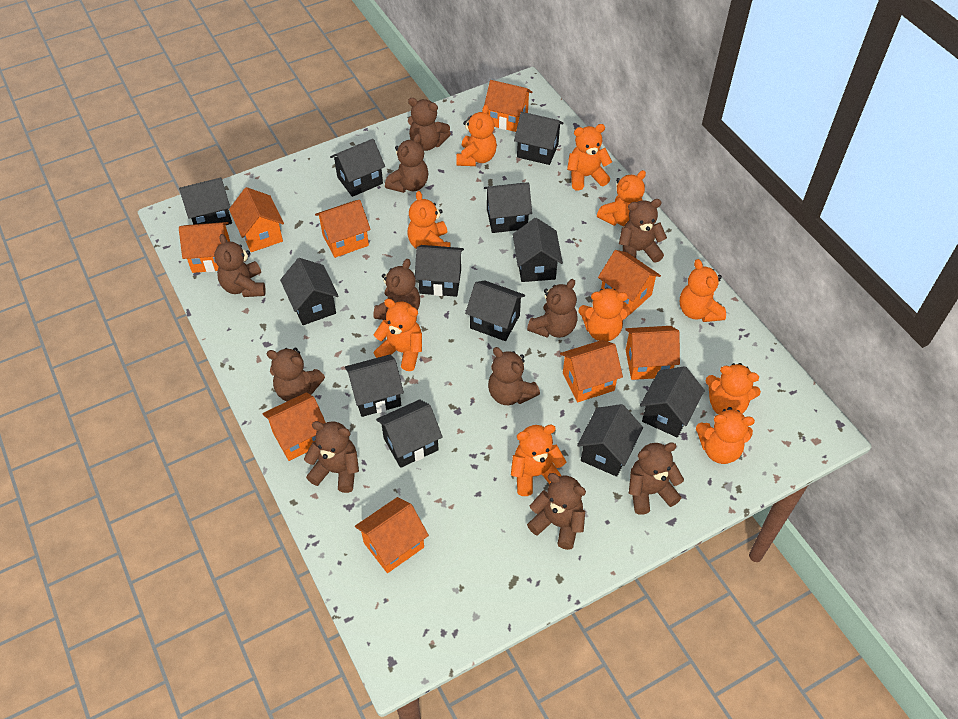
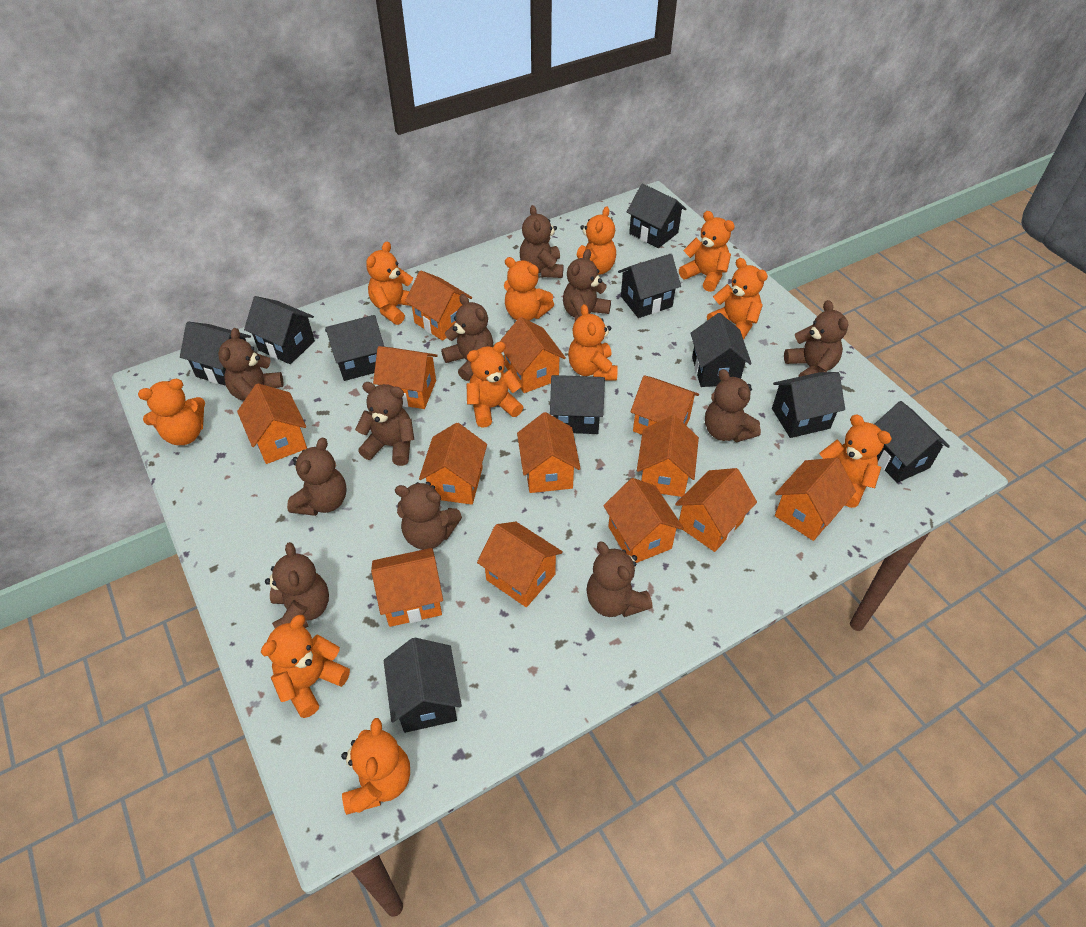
black house: 12 -> 10
orange house: 9 -> 13
orange teddy bear: 10 -> 11

